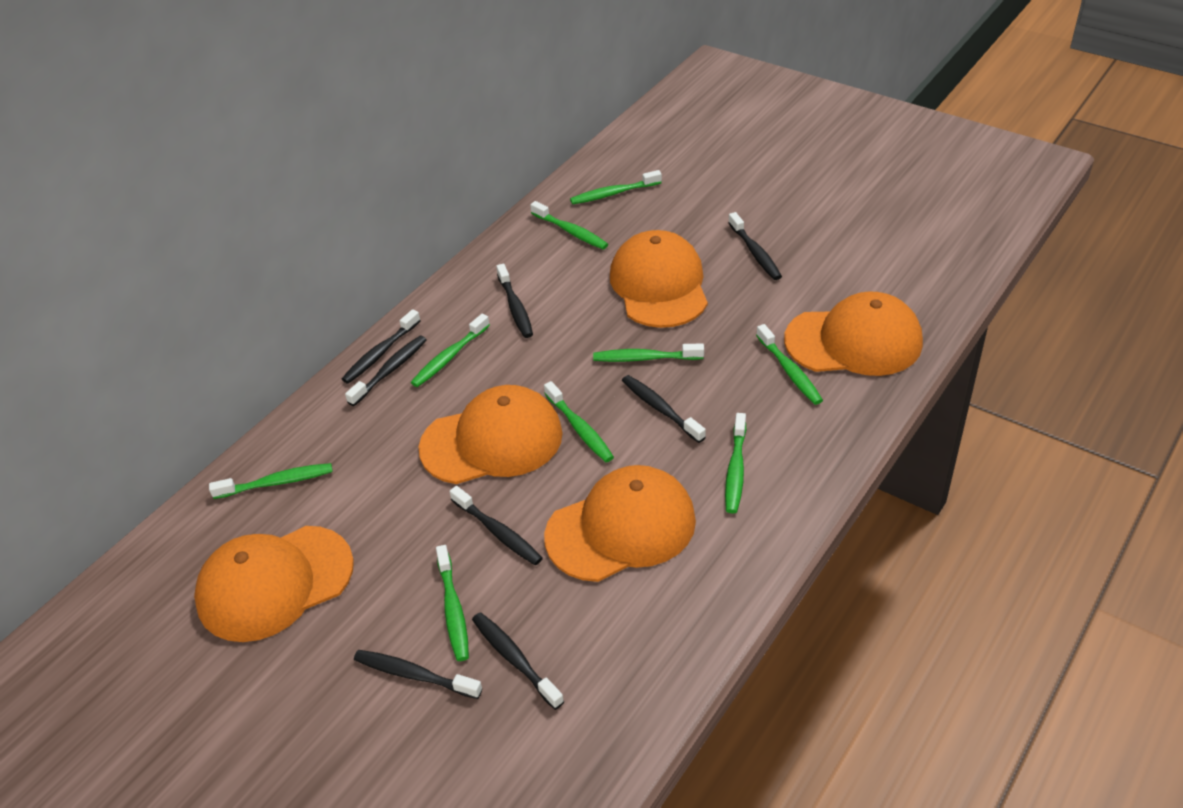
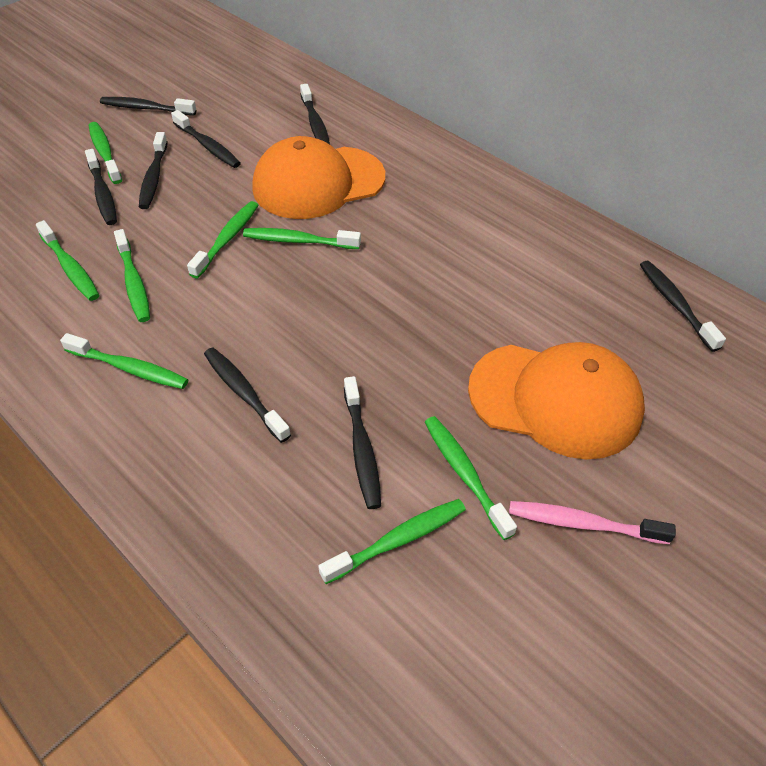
green toothbrush: 9 -> 8
orange cap: 5 -> 2
pink toothbrush: 0 -> 1

